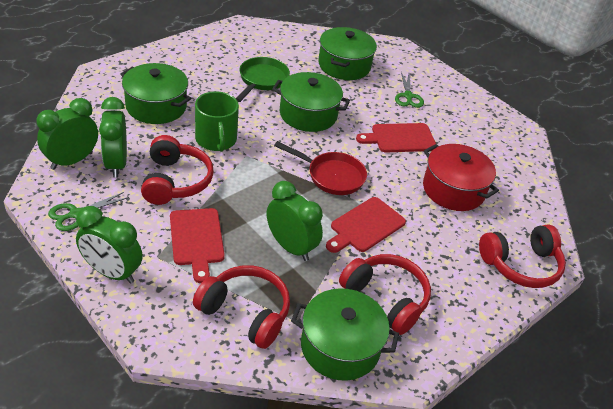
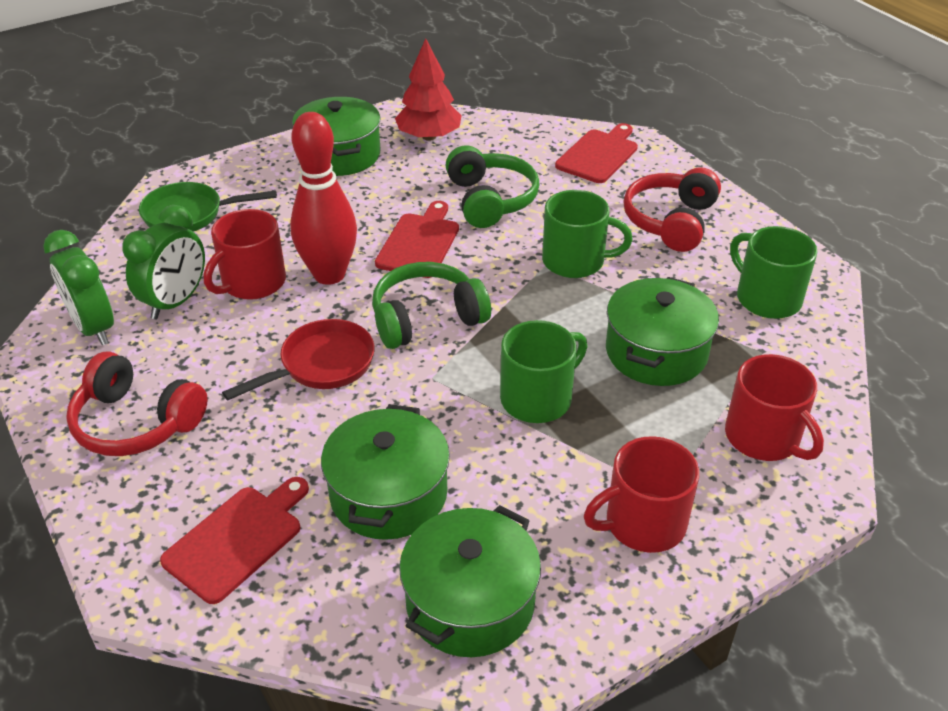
green clock: 4 -> 2
green headphones: 0 -> 2
green mug: 1 -> 3
green scissors: 2 -> 0
red bowling pin: 0 -> 1
red headphones: 4 -> 2
red mug: 0 -> 3
red pot: 1 -> 0
red tree: 0 -> 1

